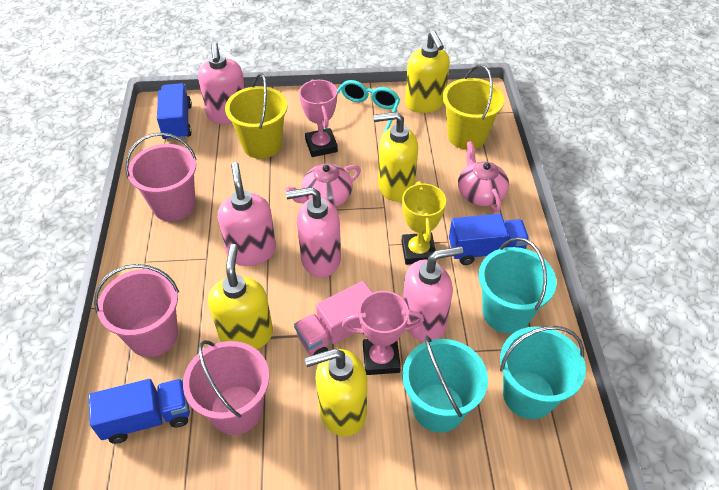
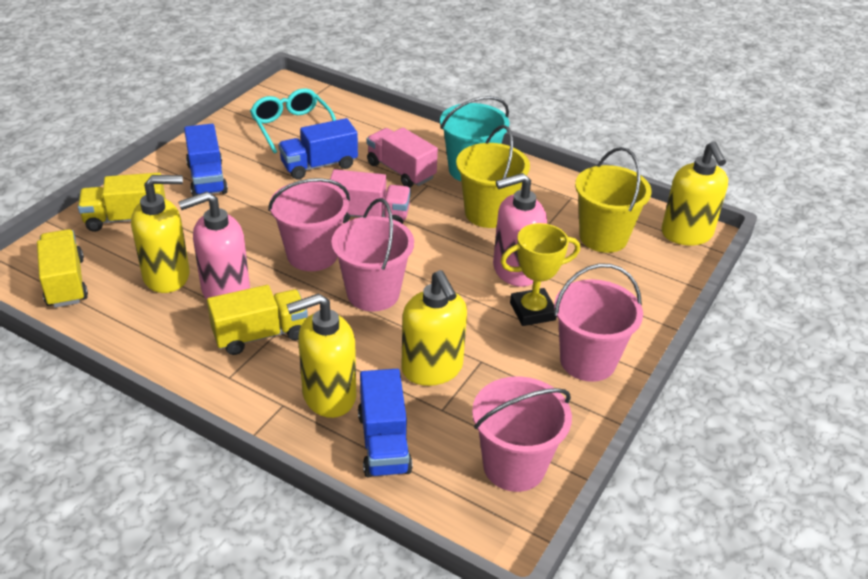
pink bucket: 3 -> 4
pink soap dispenser: 4 -> 2
pink teapot: 2 -> 0
pink trophy: 2 -> 0
pink truck: 1 -> 2
turquoise bucket: 3 -> 1
yellow truck: 0 -> 3

